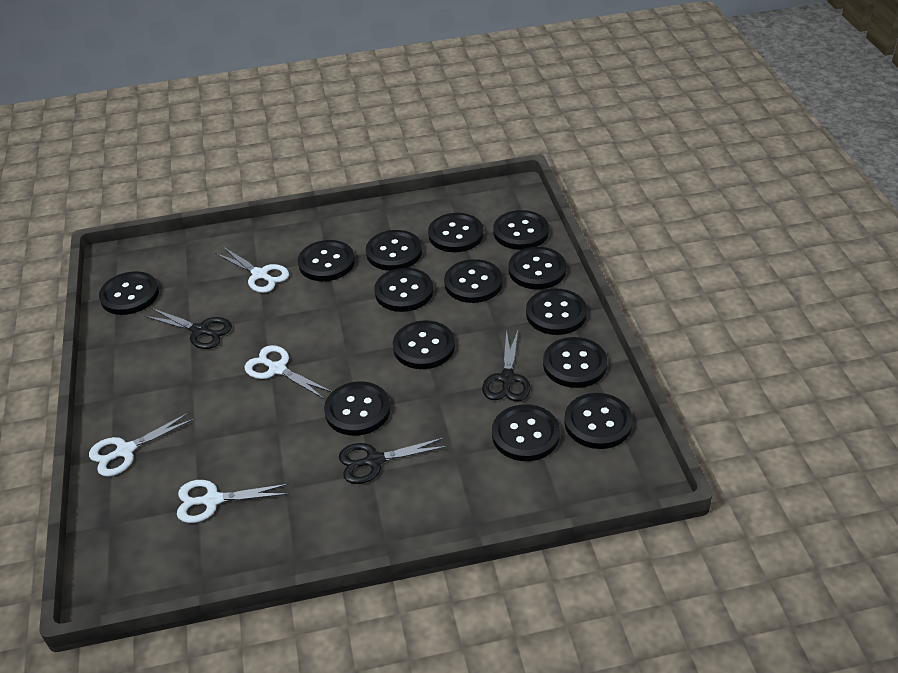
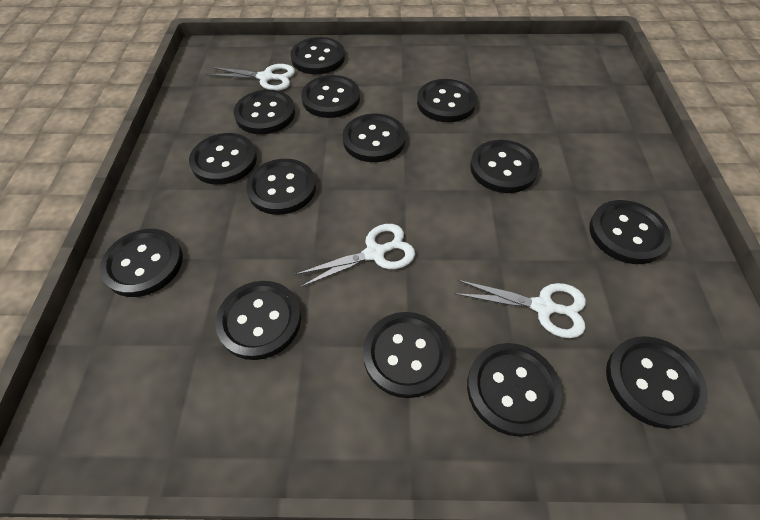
black scissors: 3 -> 0
white scissors: 4 -> 3

